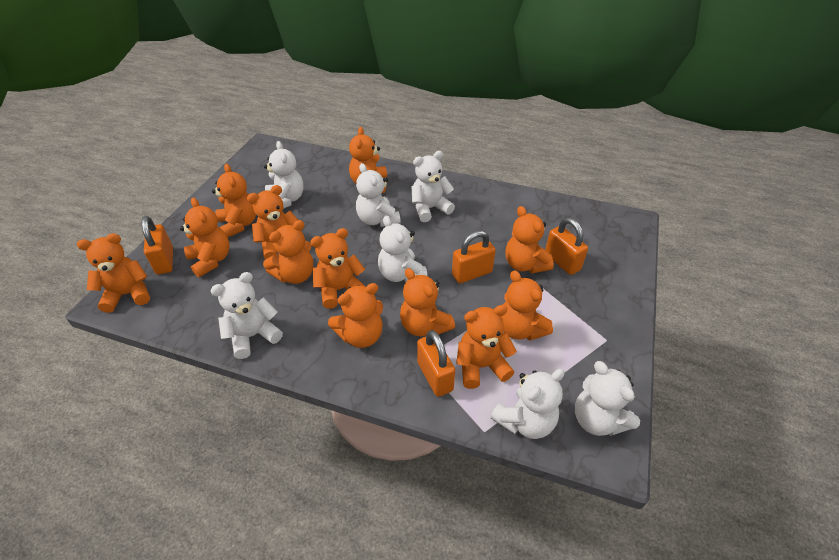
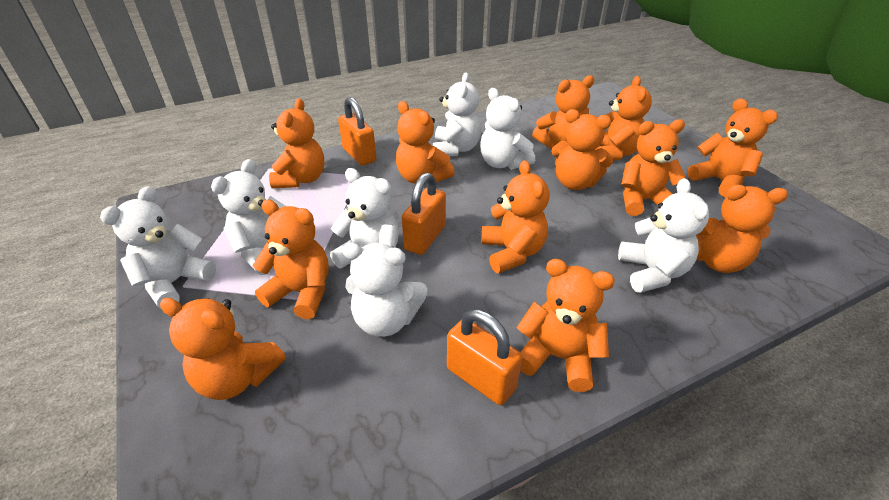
orange padlock: 4 -> 3

